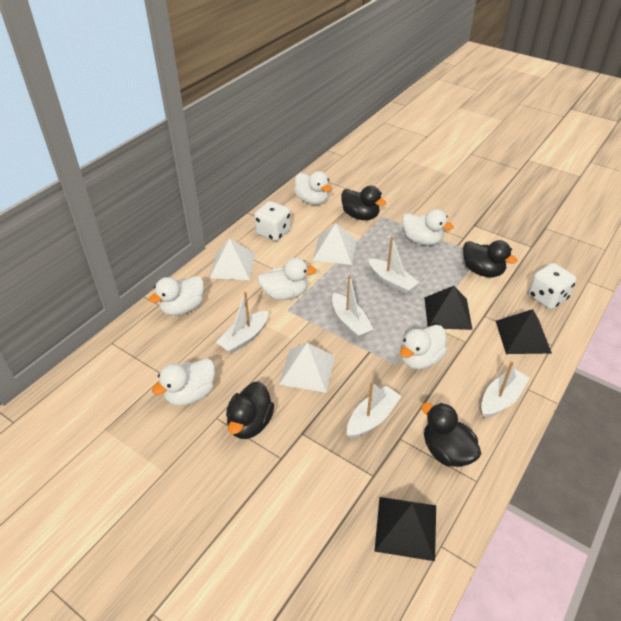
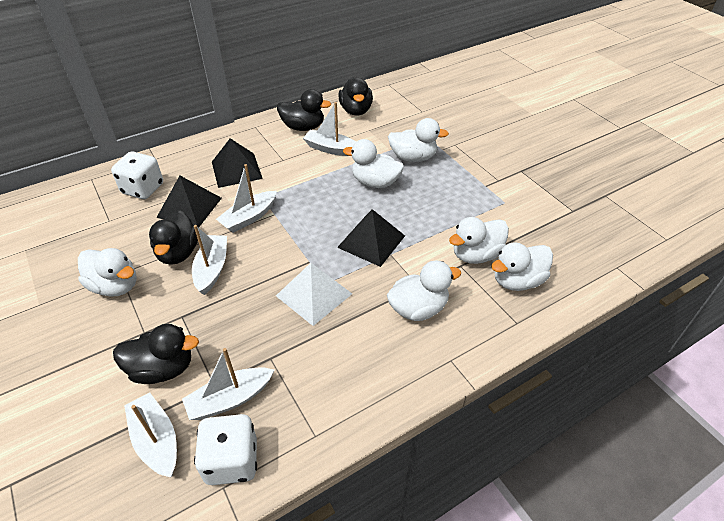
white pyramid: 3 -> 1

